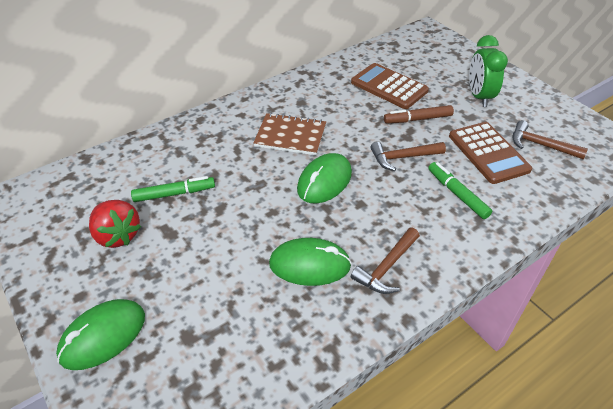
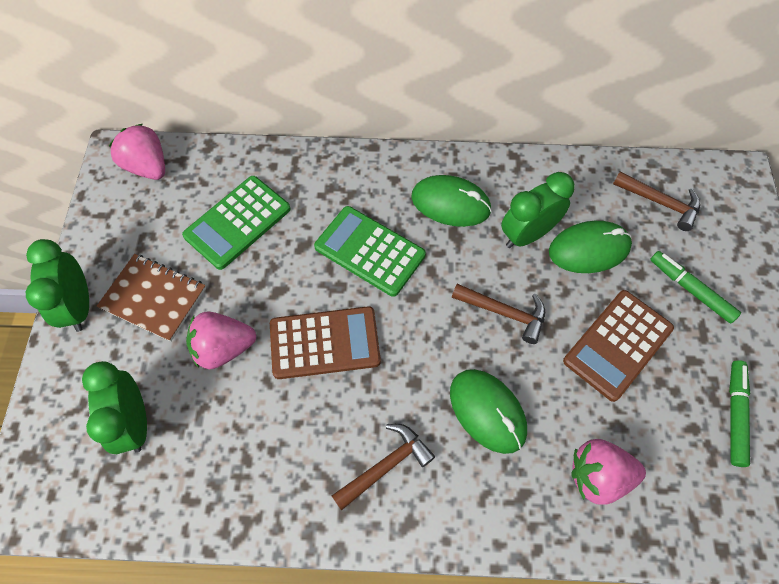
brown marker: 1 -> 0
green calculator: 0 -> 2
green clock: 1 -> 3
pink strawberry: 0 -> 3
red strawberry: 1 -> 0

